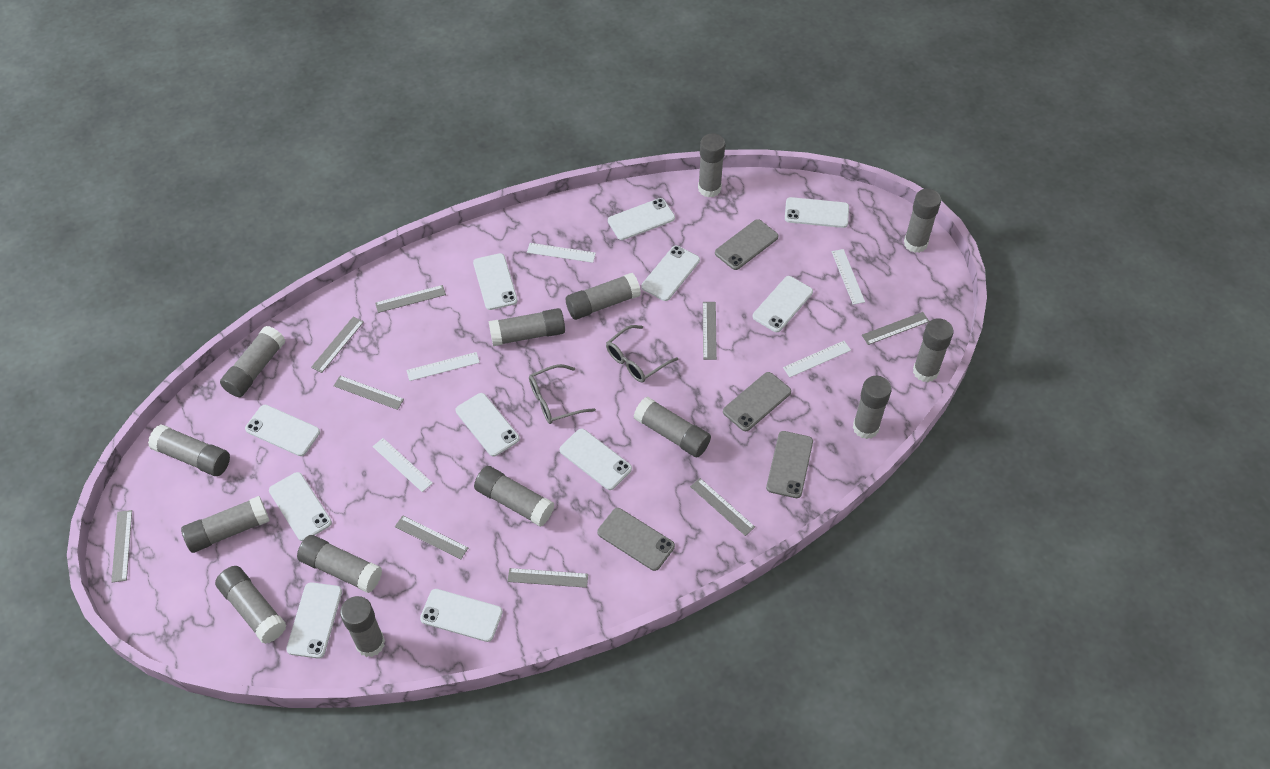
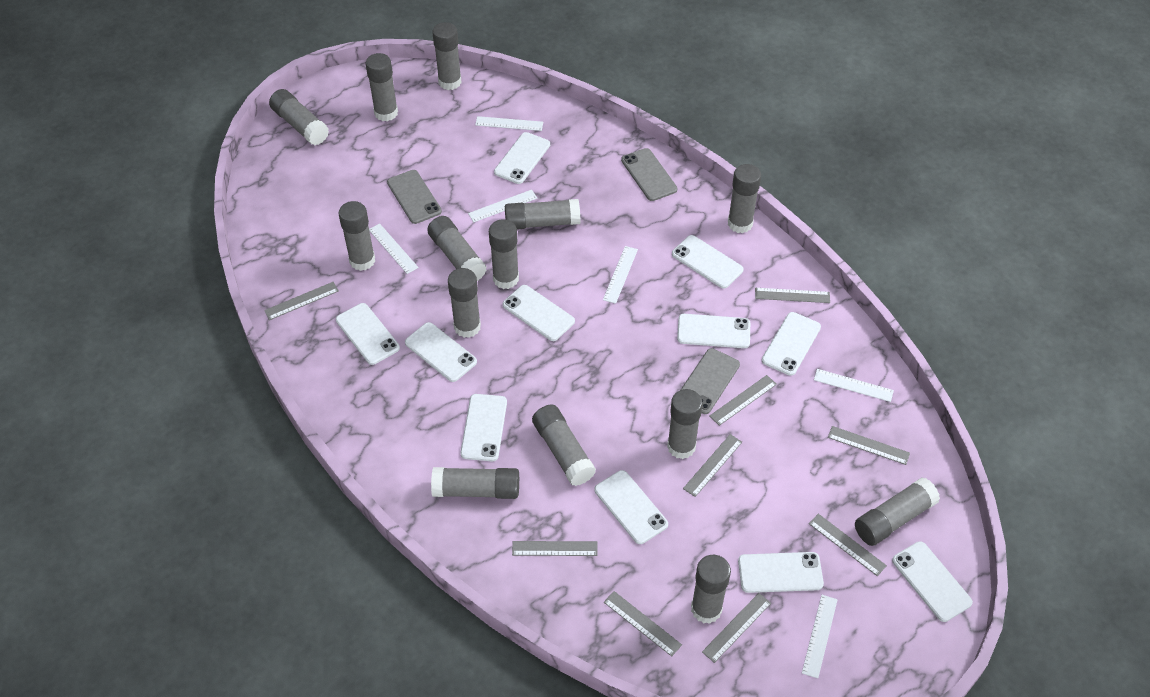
grey glasses: 2 -> 0
grey phone: 4 -> 3
white ruler: 5 -> 6

